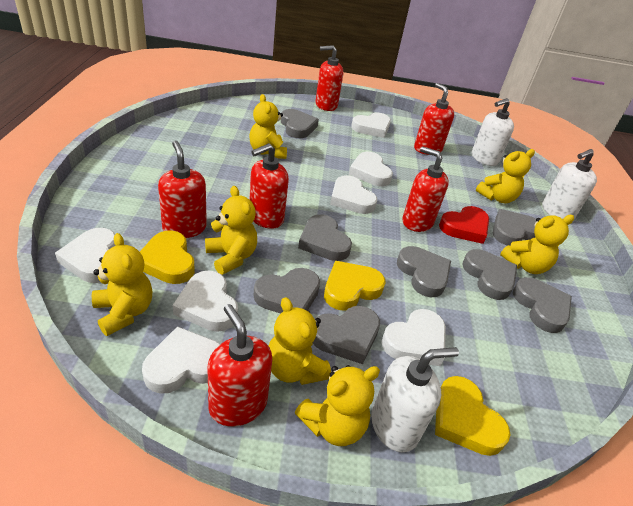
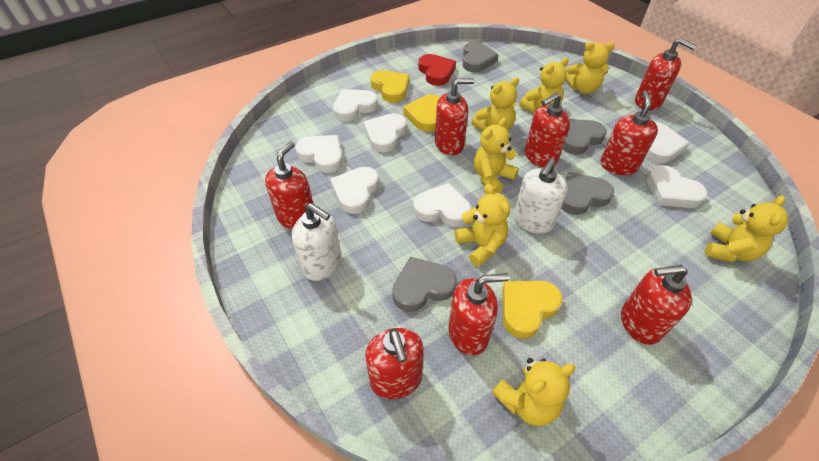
grey heart: 8 -> 4
red soap dispenser: 6 -> 8
white soap dispenser: 3 -> 2

